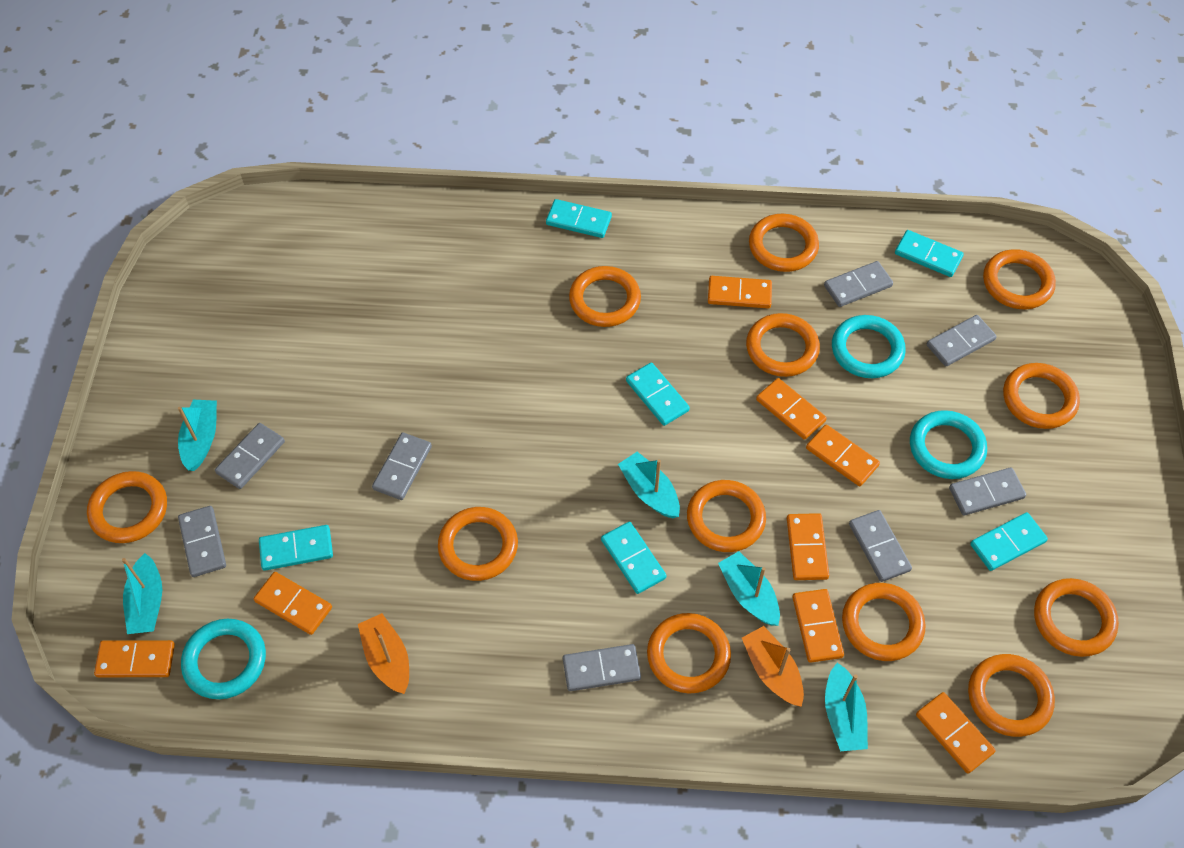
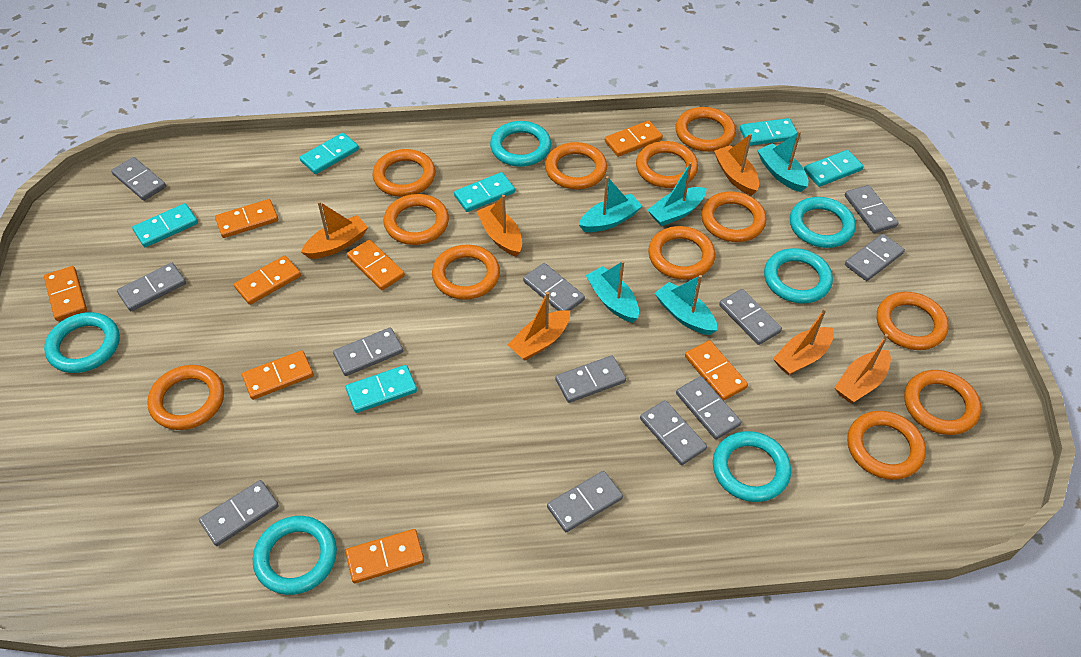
grey domino: 8 -> 12
orange boat: 2 -> 6
turquoise ring: 3 -> 6

